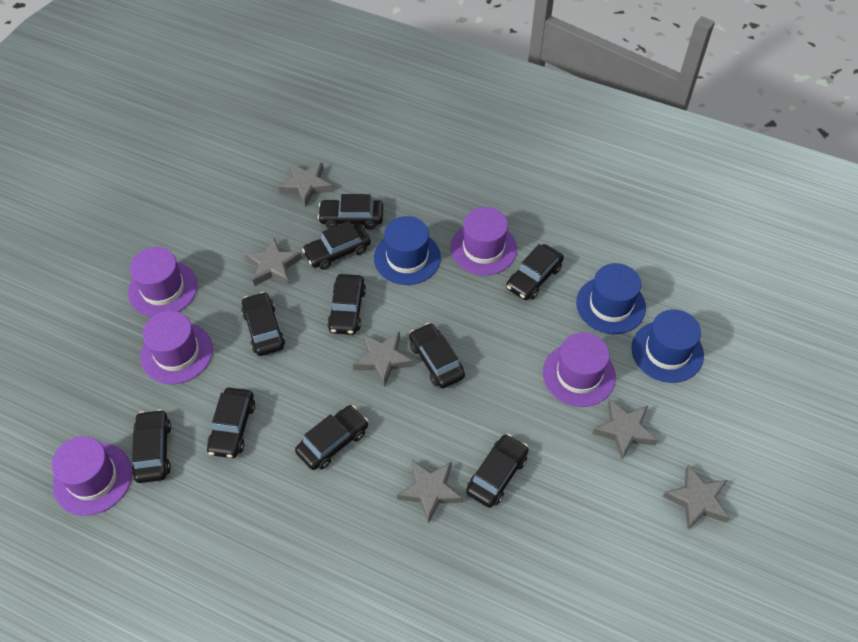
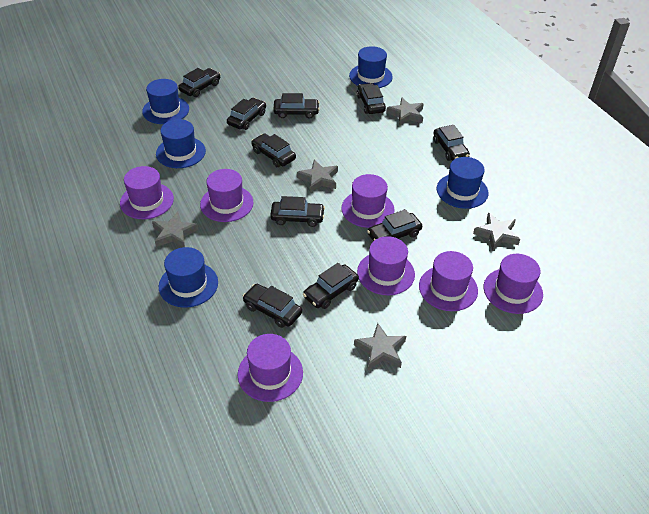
blue hat: 3 -> 5
grey star: 6 -> 5
purple hat: 5 -> 7

